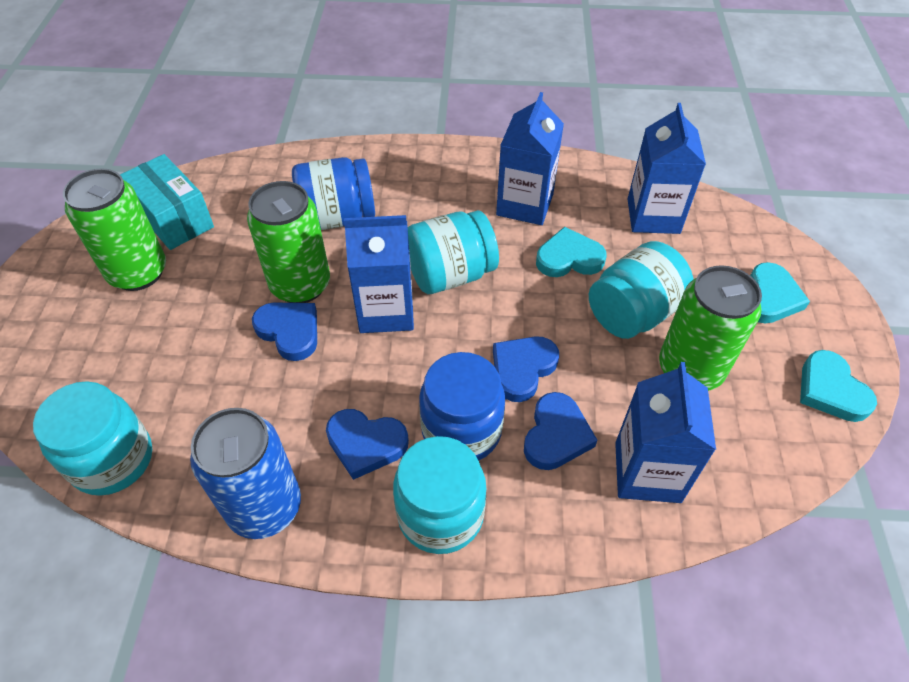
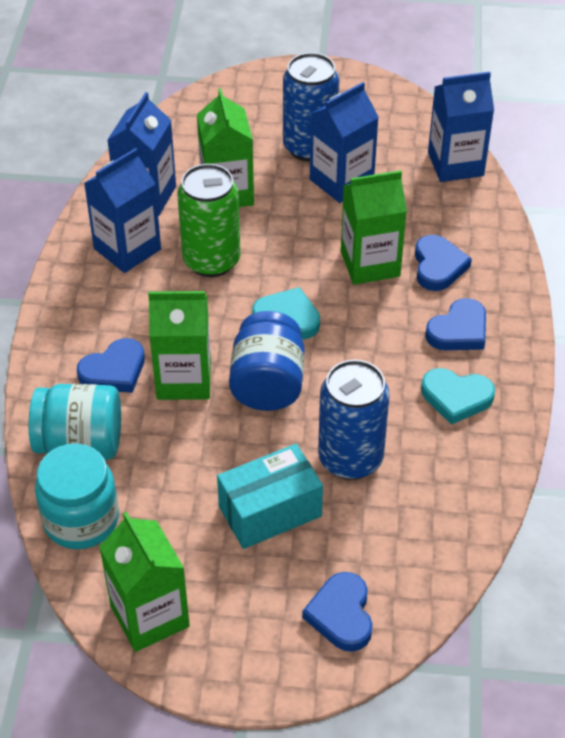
blue can: 1 -> 2
blue jar: 2 -> 1
green can: 3 -> 1
green carton: 0 -> 4
turquoise heart: 3 -> 2
turquoise jar: 4 -> 2

